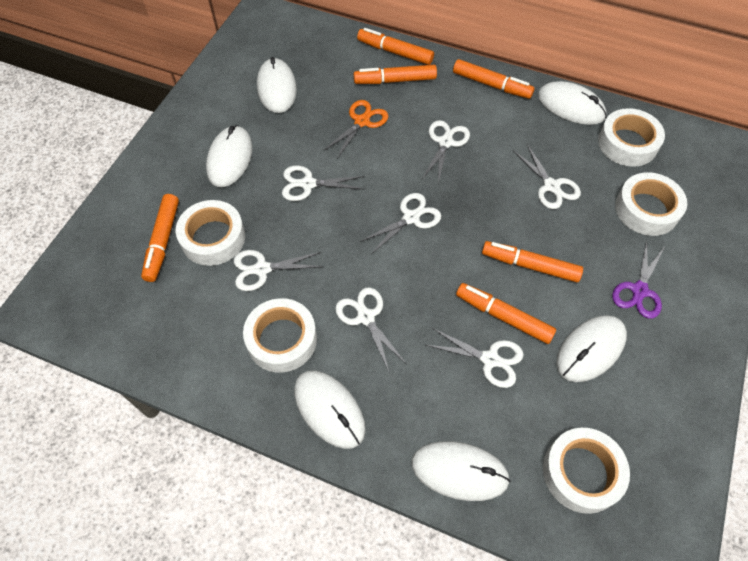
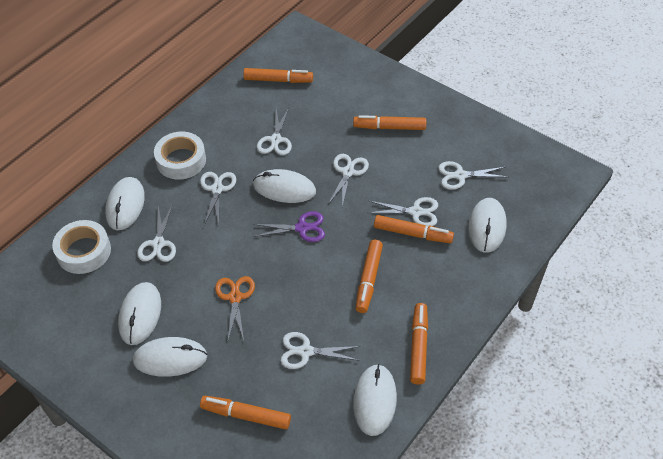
white tape: 5 -> 2

